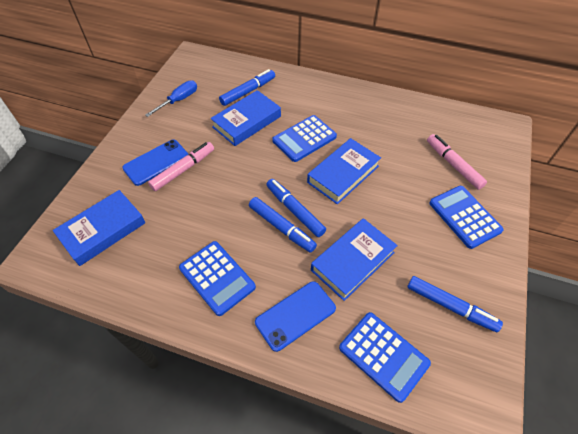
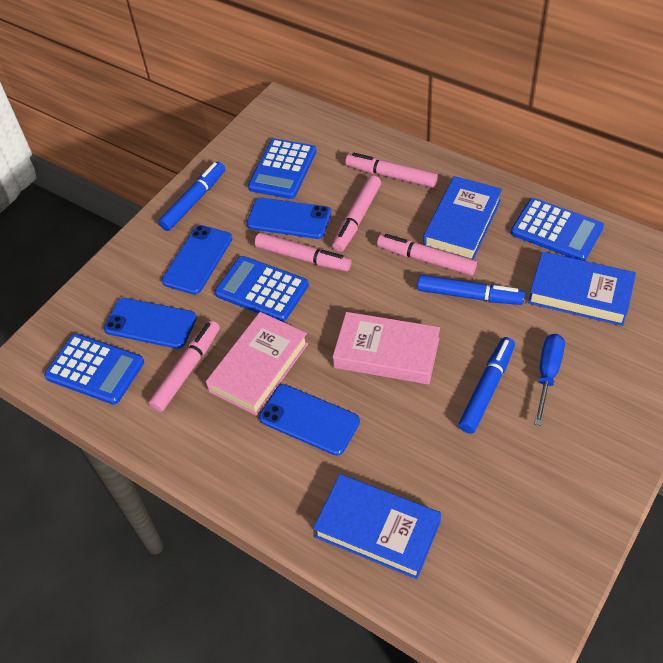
blue book: 4 -> 3
blue marker: 4 -> 3
blue phone: 2 -> 4
pink book: 0 -> 2
pink marker: 2 -> 5

